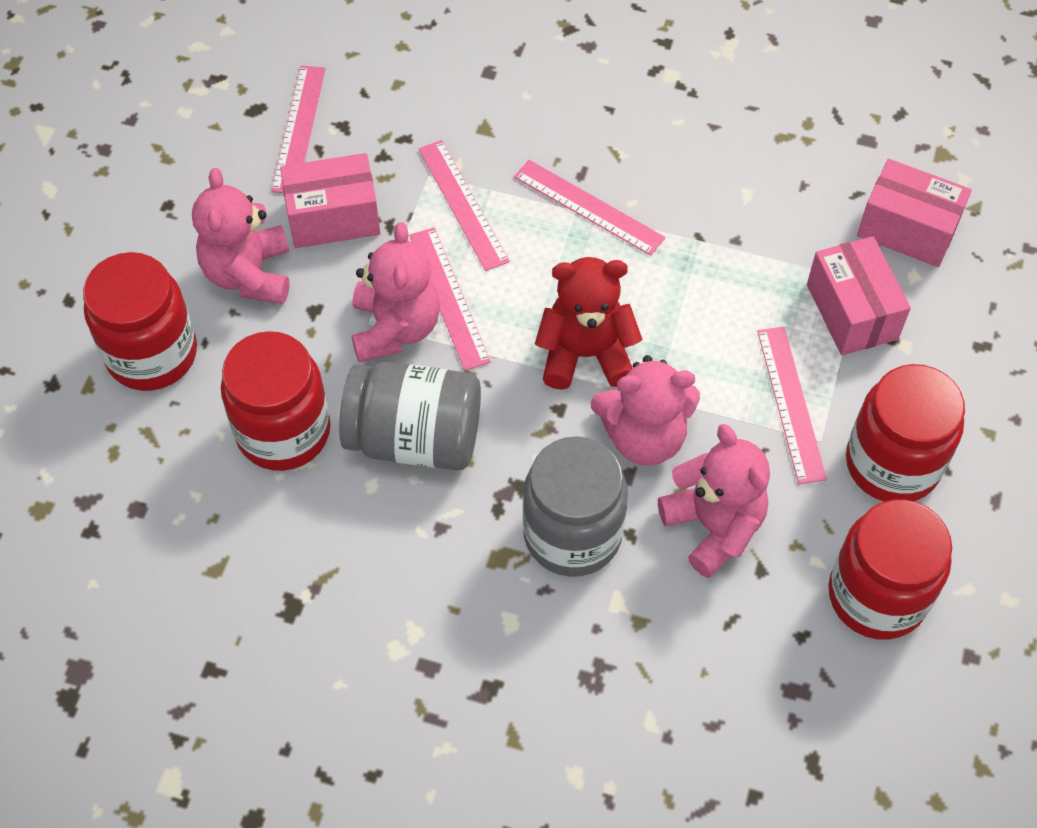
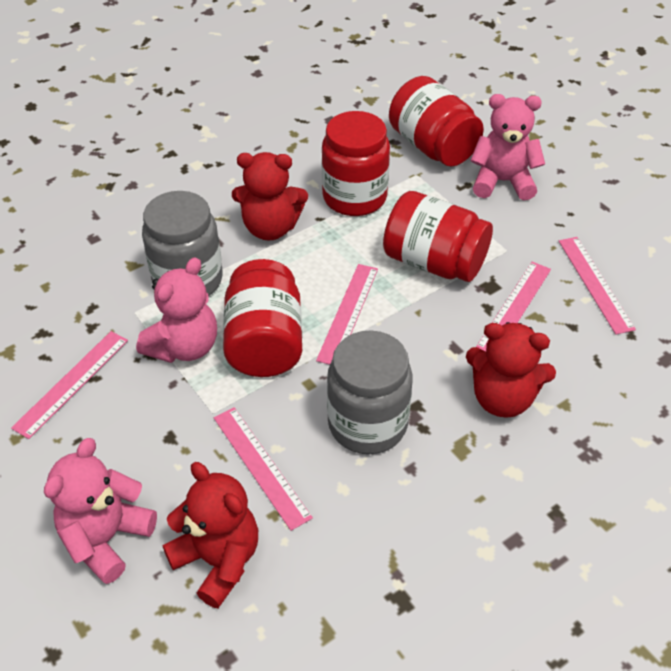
pink box: 3 -> 0
pink teddy bear: 4 -> 3
red teddy bear: 1 -> 3

